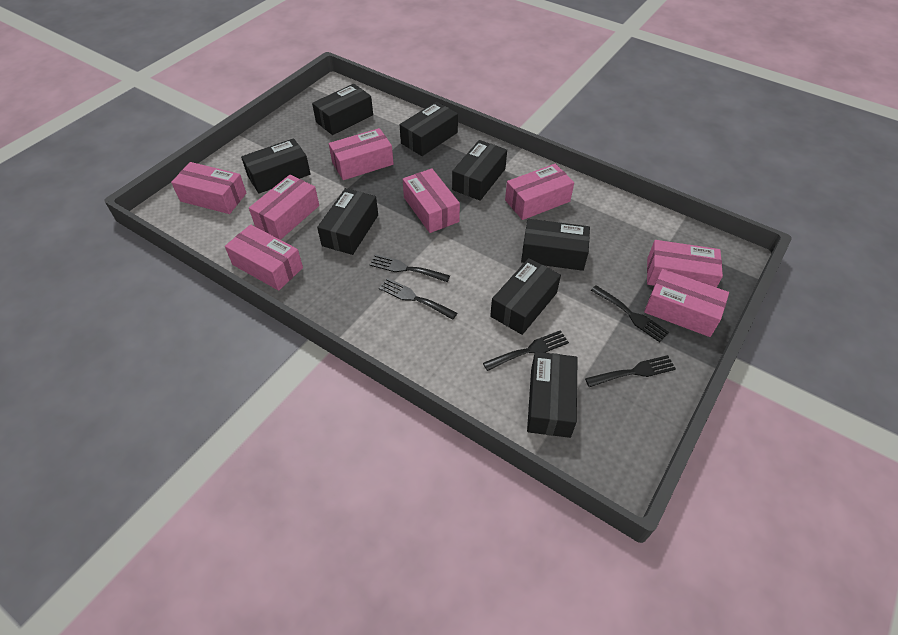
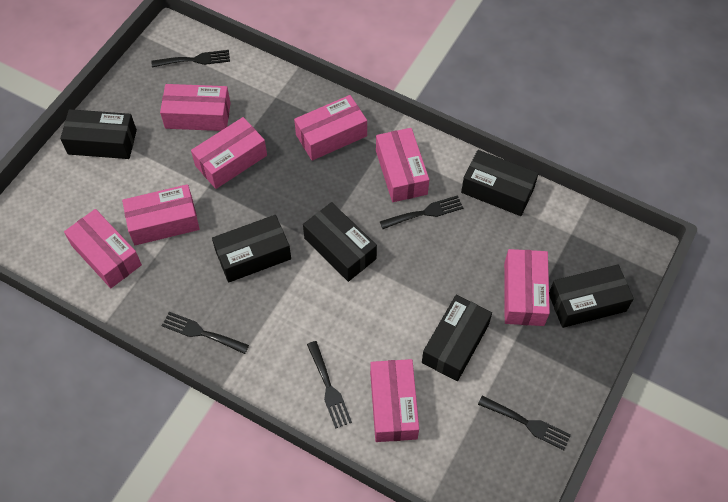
black box: 8 -> 6

